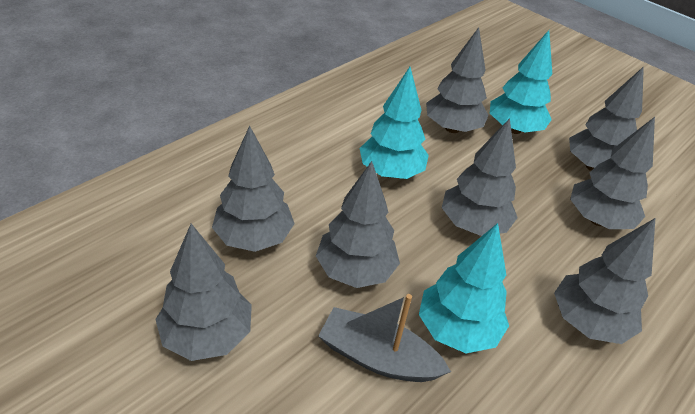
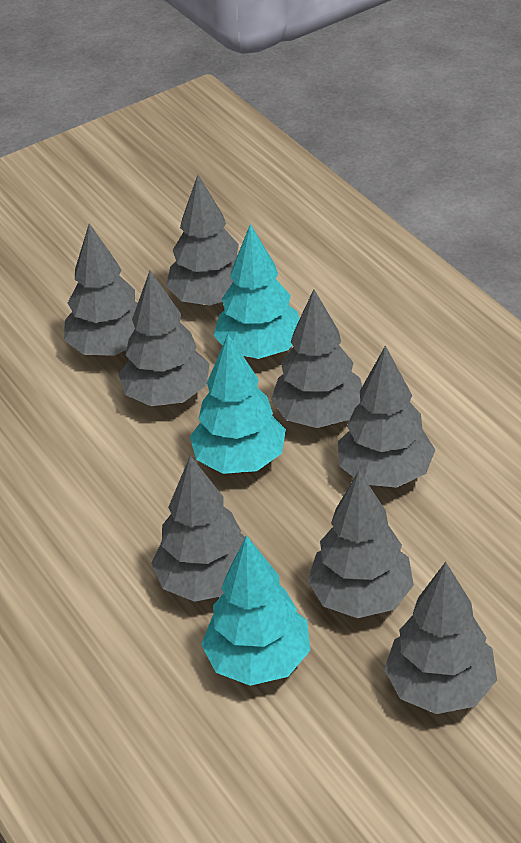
grey boat: 1 -> 0

